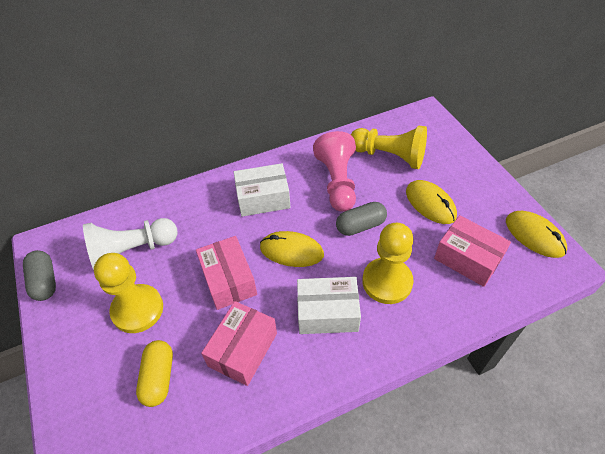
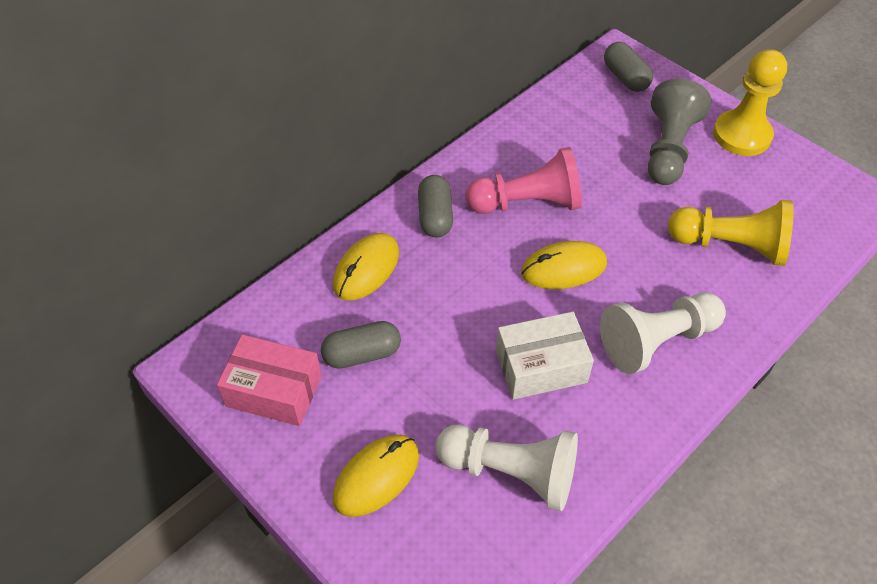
grey capsule: 2 -> 3
grey pawn: 0 -> 1
pink box: 3 -> 1
white box: 2 -> 1
white pawn: 1 -> 2
yellow capsule: 1 -> 0
yellow pawn: 3 -> 2

